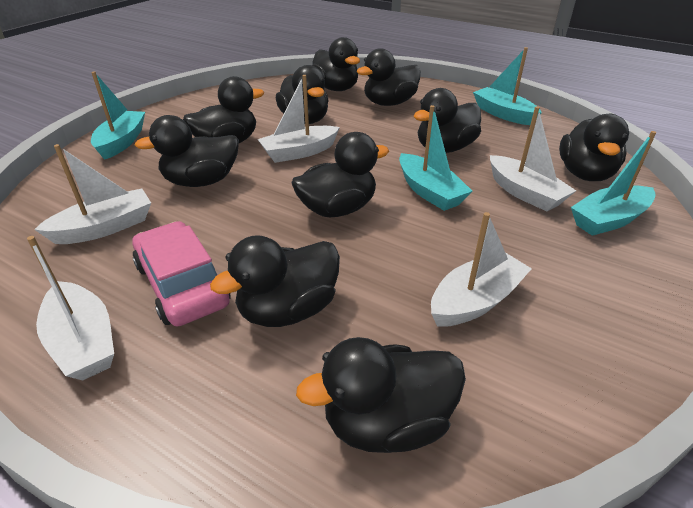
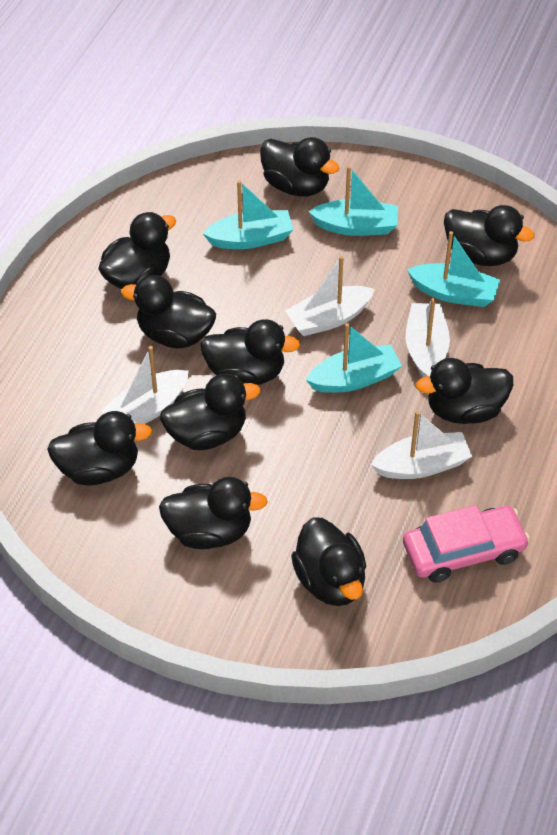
white boat: 5 -> 4

